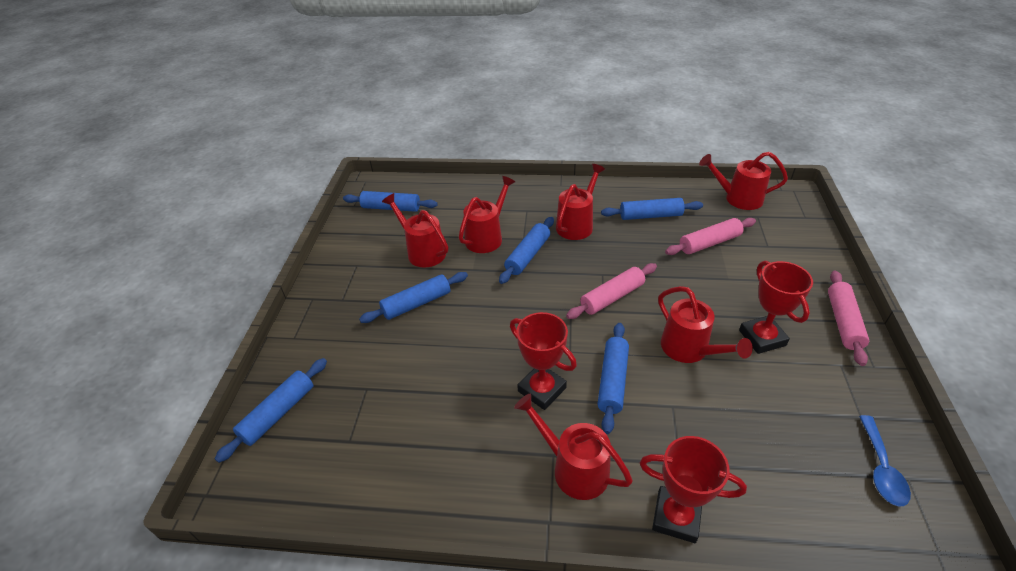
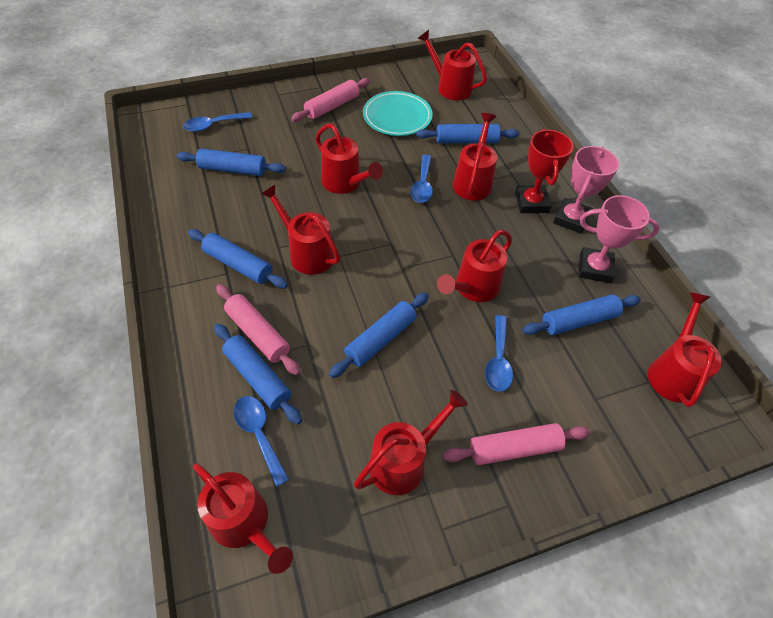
blue spoon: 1 -> 4
pink trophy: 0 -> 2
red trophy: 3 -> 1
red watering can: 6 -> 8
turquoise plate: 0 -> 1

